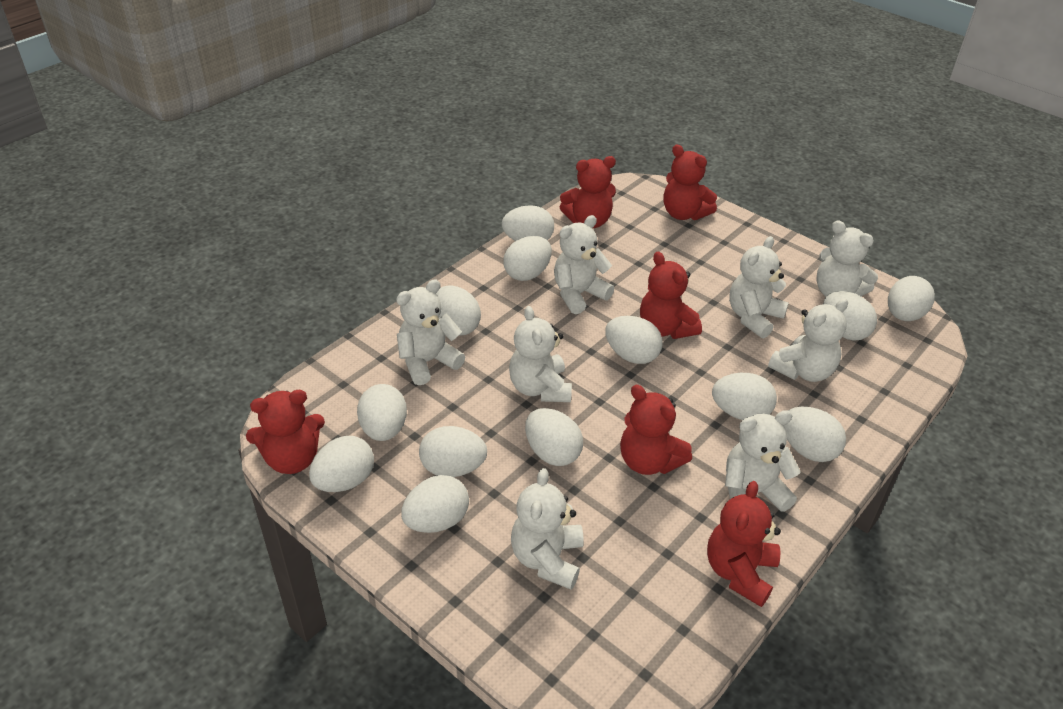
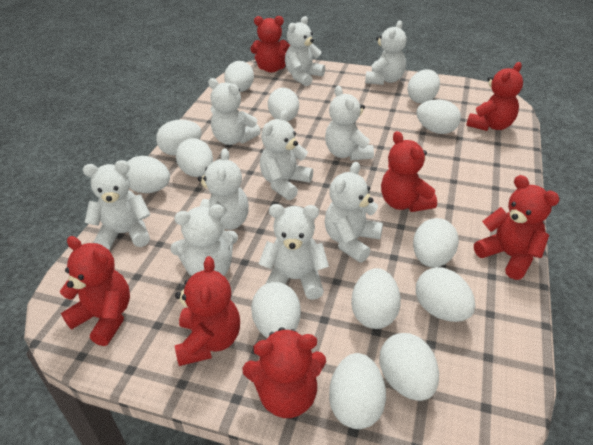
red teddy bear: 6 -> 7
white teddy bear: 8 -> 10

